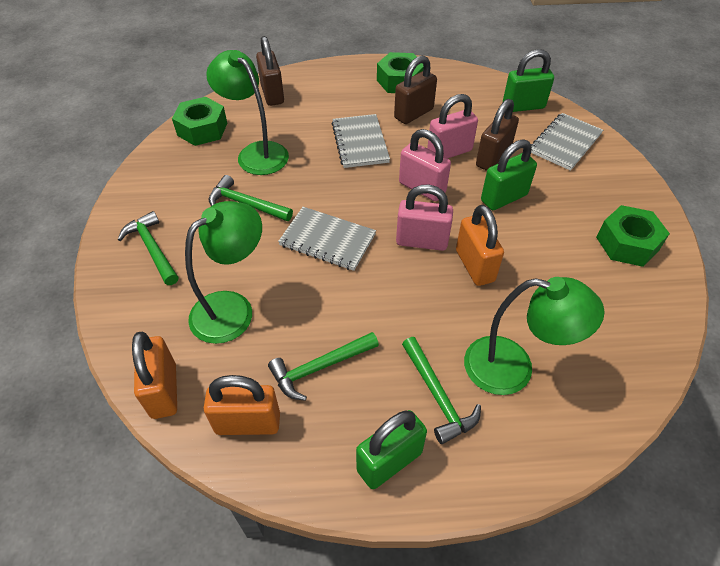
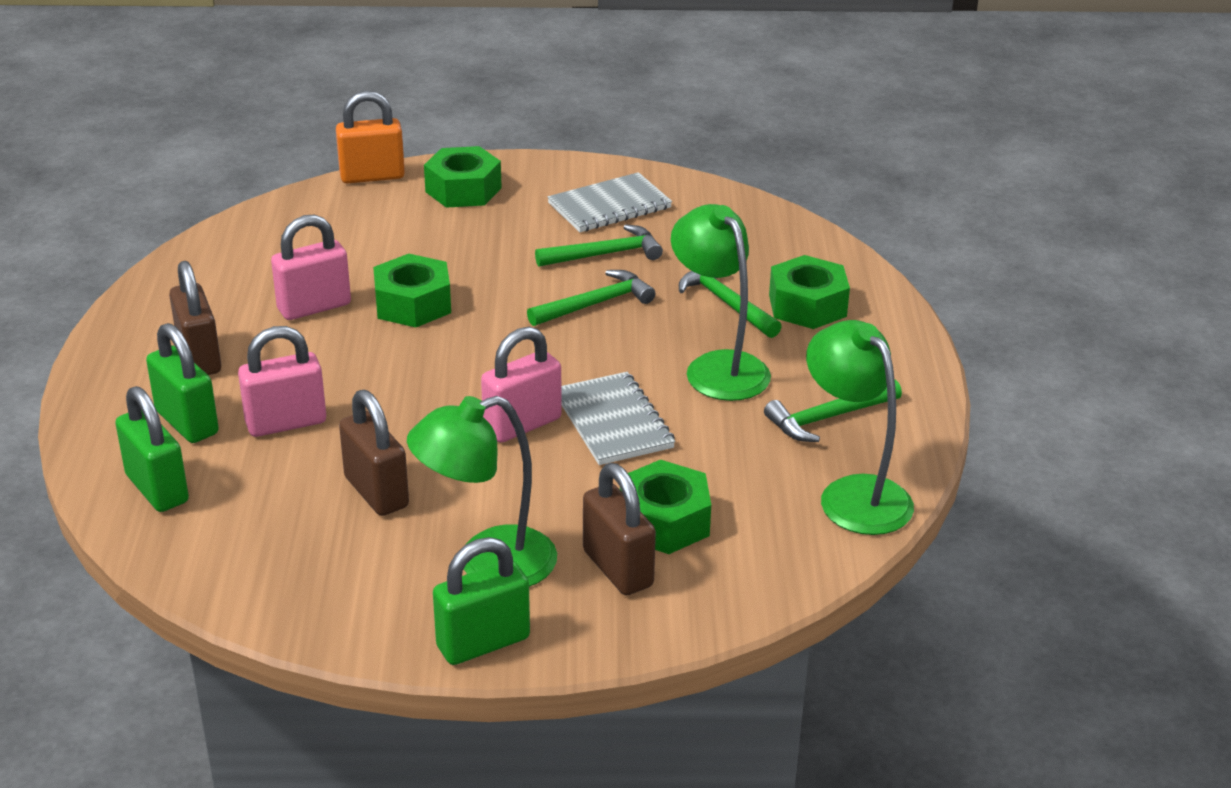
green nut: 3 -> 4
grey notebook: 3 -> 2
orange padlock: 3 -> 1

